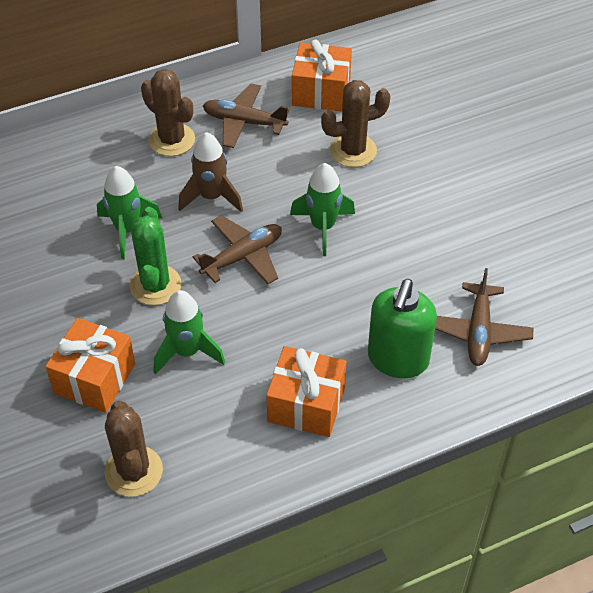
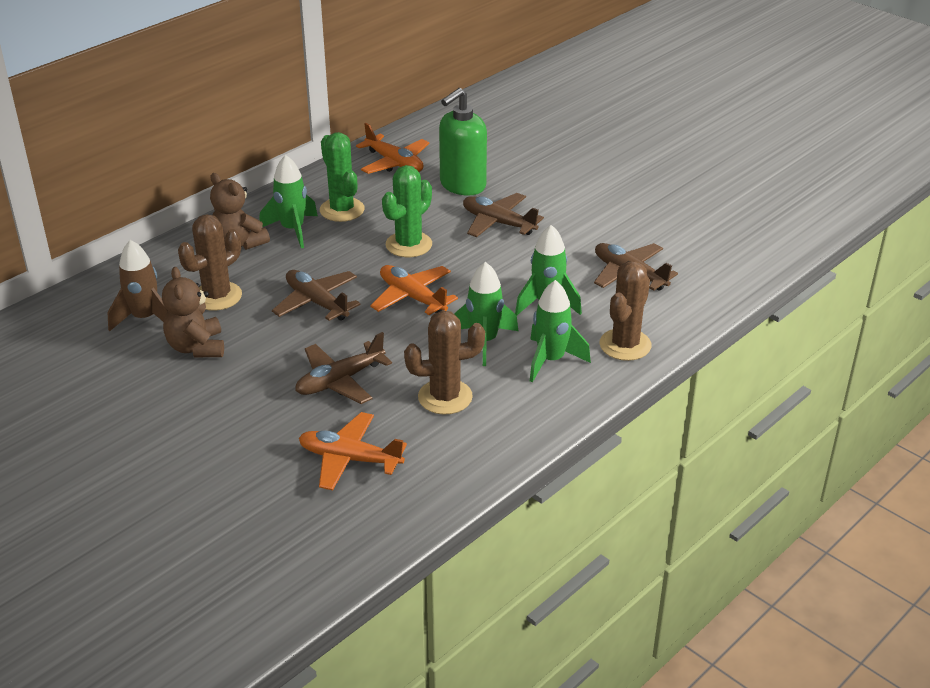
brown plane: 3 -> 4
brown teddy bear: 0 -> 2
green cactus: 1 -> 2
green rocket: 3 -> 4
orange gift: 3 -> 0
orange plane: 0 -> 3

